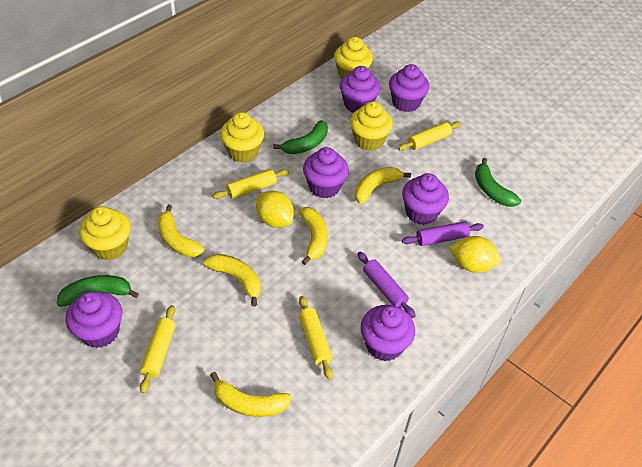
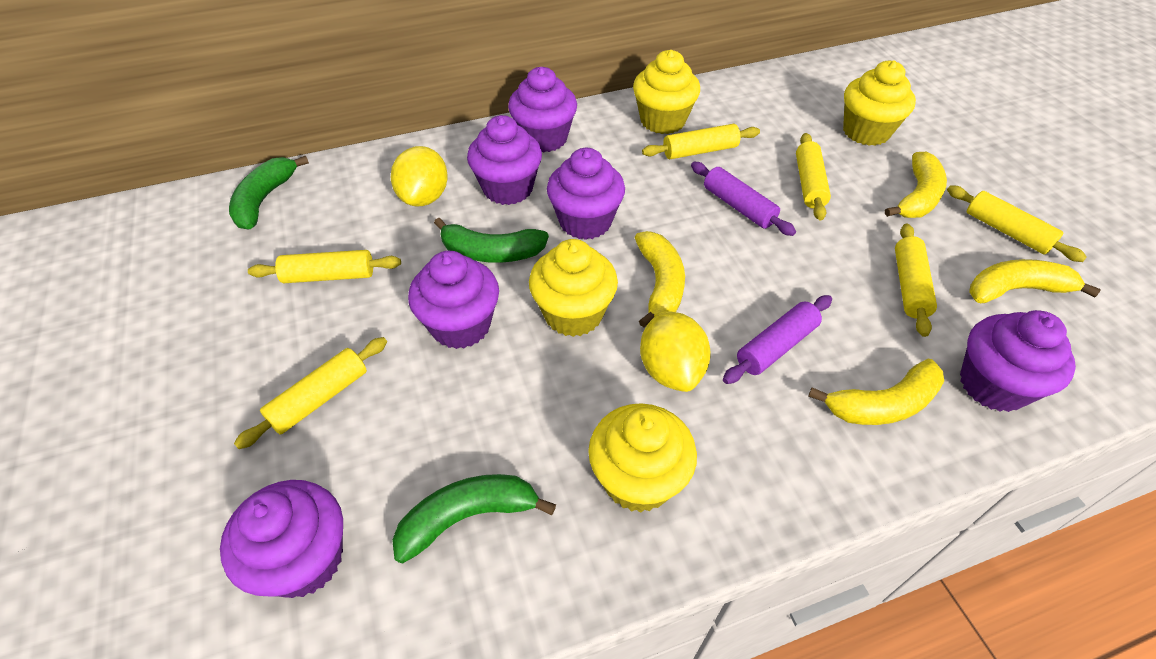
yellow banana: 5 -> 4
yellow rolling pin: 4 -> 6

